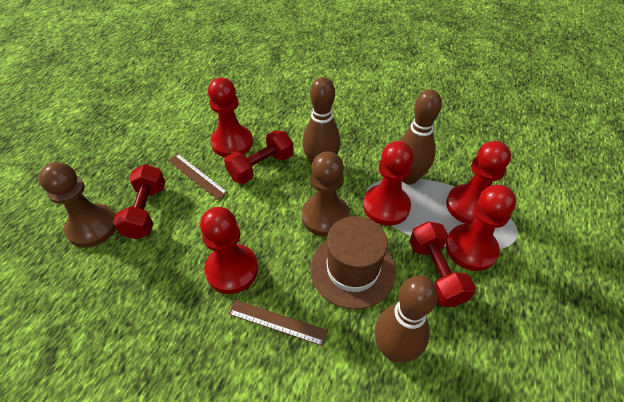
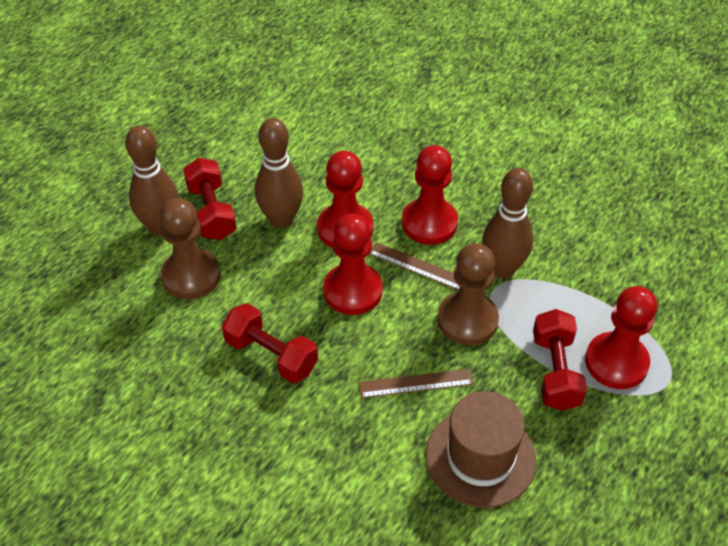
red pawn: 5 -> 4

